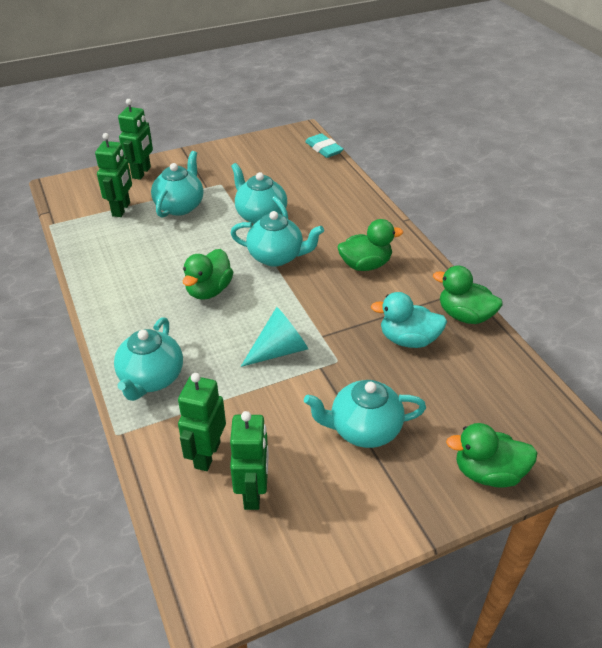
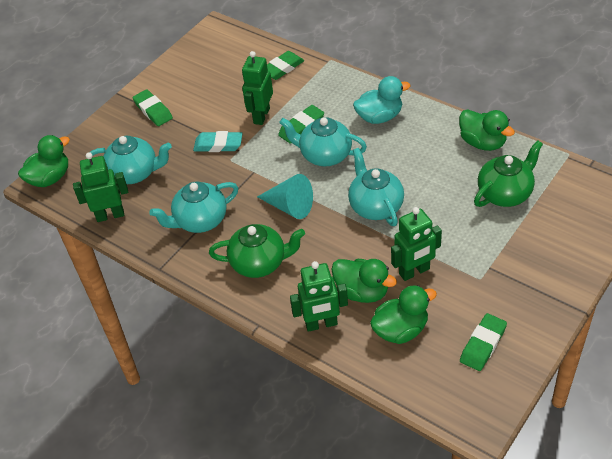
green eraser: 0 -> 4
green teapot: 0 -> 2
turquoise teapot: 5 -> 4

